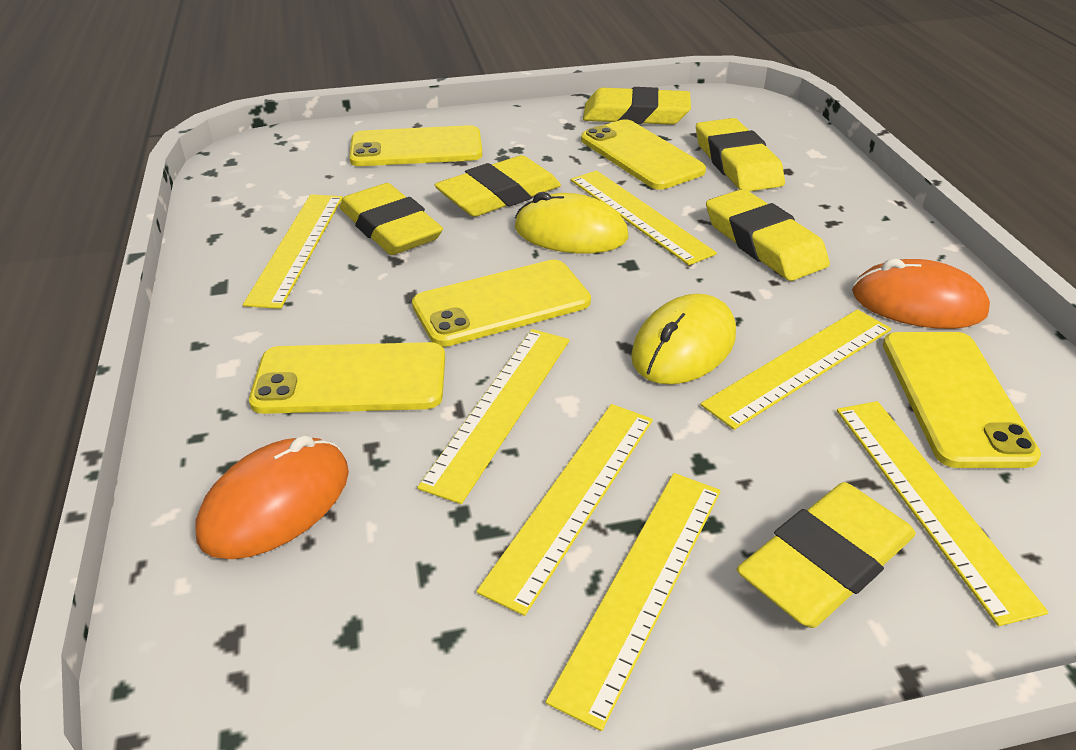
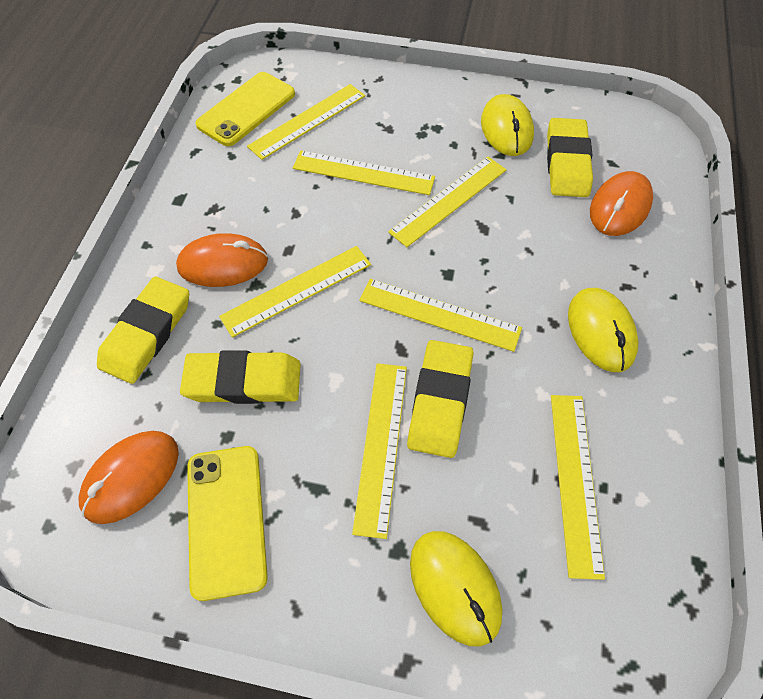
orange mouse: 2 -> 3
yellow eraser: 6 -> 4
yellow mouse: 2 -> 3
yellow phone: 5 -> 2

